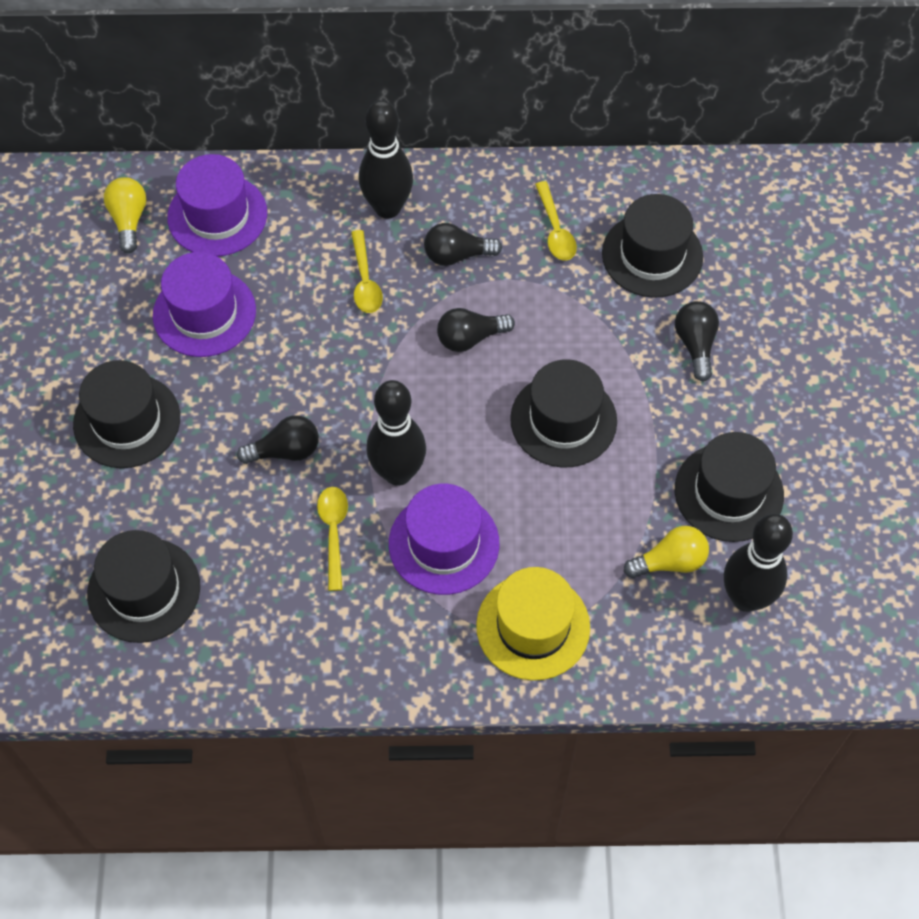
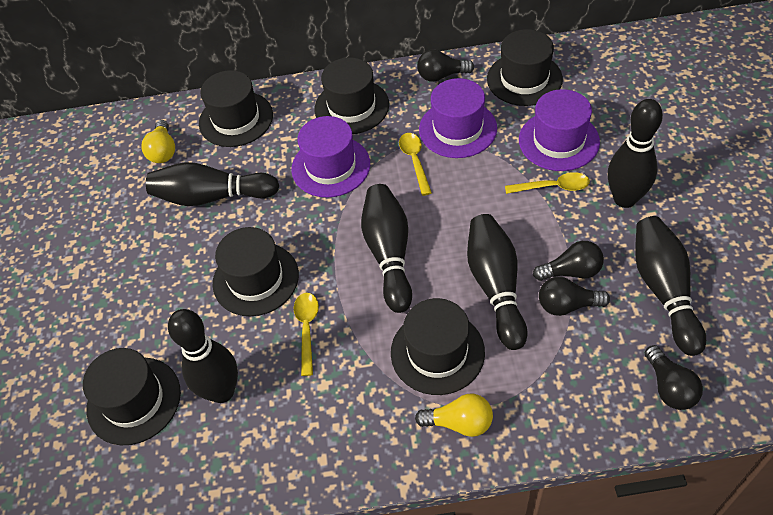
black bowling pin: 3 -> 6
black hat: 5 -> 6
yellow hat: 1 -> 0

